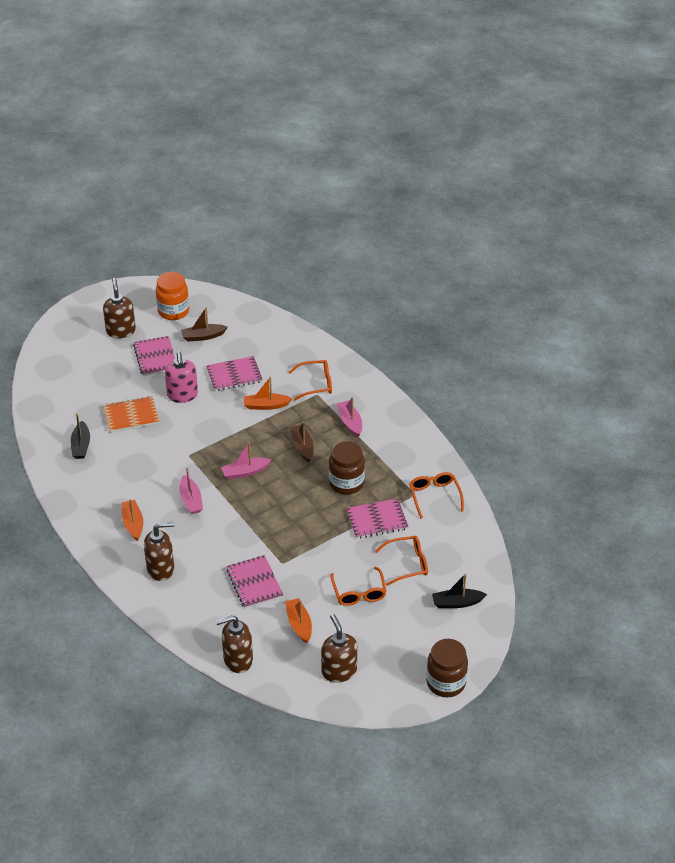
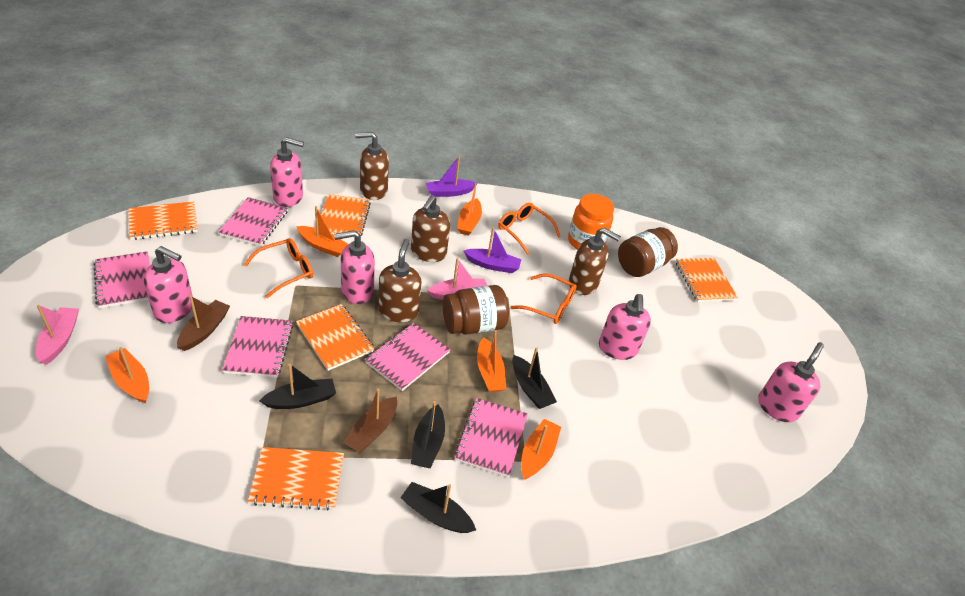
black boat: 2 -> 4
orange boat: 3 -> 5
orange glasses: 4 -> 3
orange notebook: 1 -> 5
pink boat: 3 -> 2
pink notebook: 4 -> 5
pink soap dispenser: 1 -> 5
purple boat: 0 -> 2

